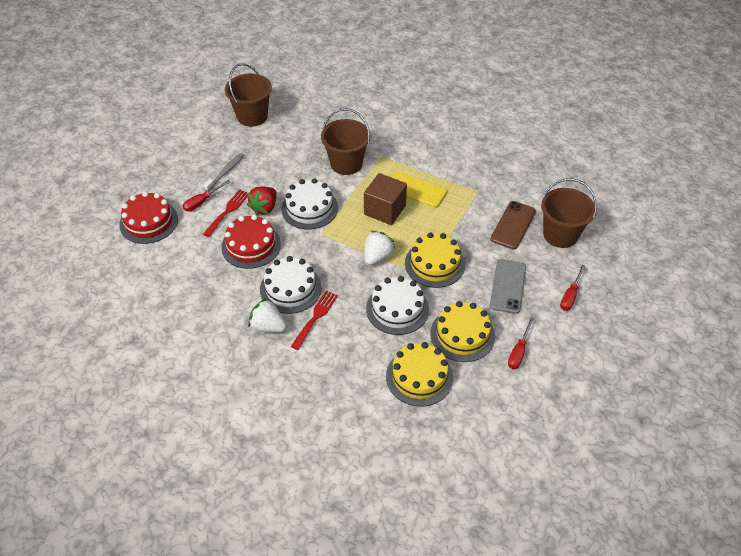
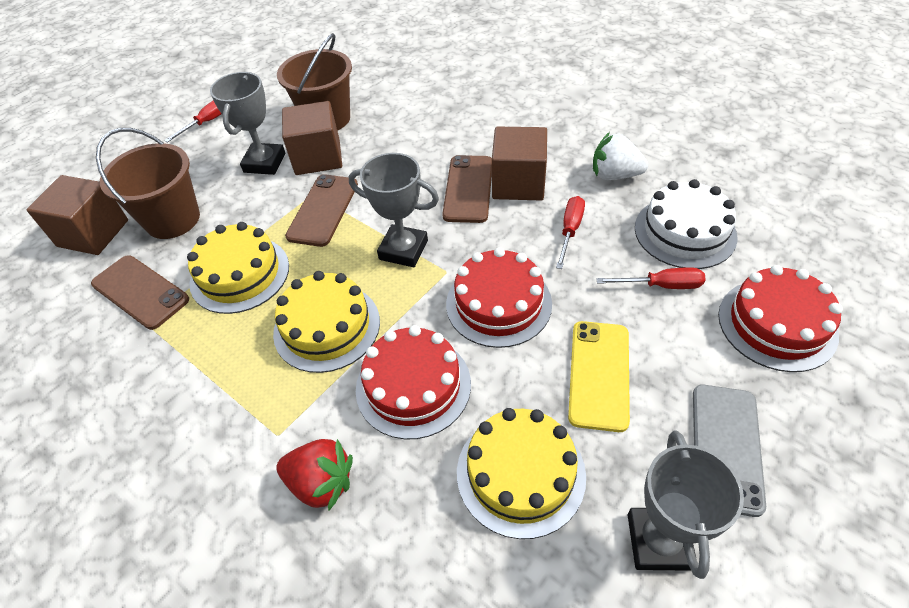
brown bucket: 3 -> 2
brown cube: 1 -> 3
brown phone: 1 -> 3
grey toothbrush: 1 -> 0
grey trophy: 0 -> 3
red cake: 2 -> 3
red fork: 2 -> 0
white cake: 3 -> 1
white strawberry: 2 -> 1

